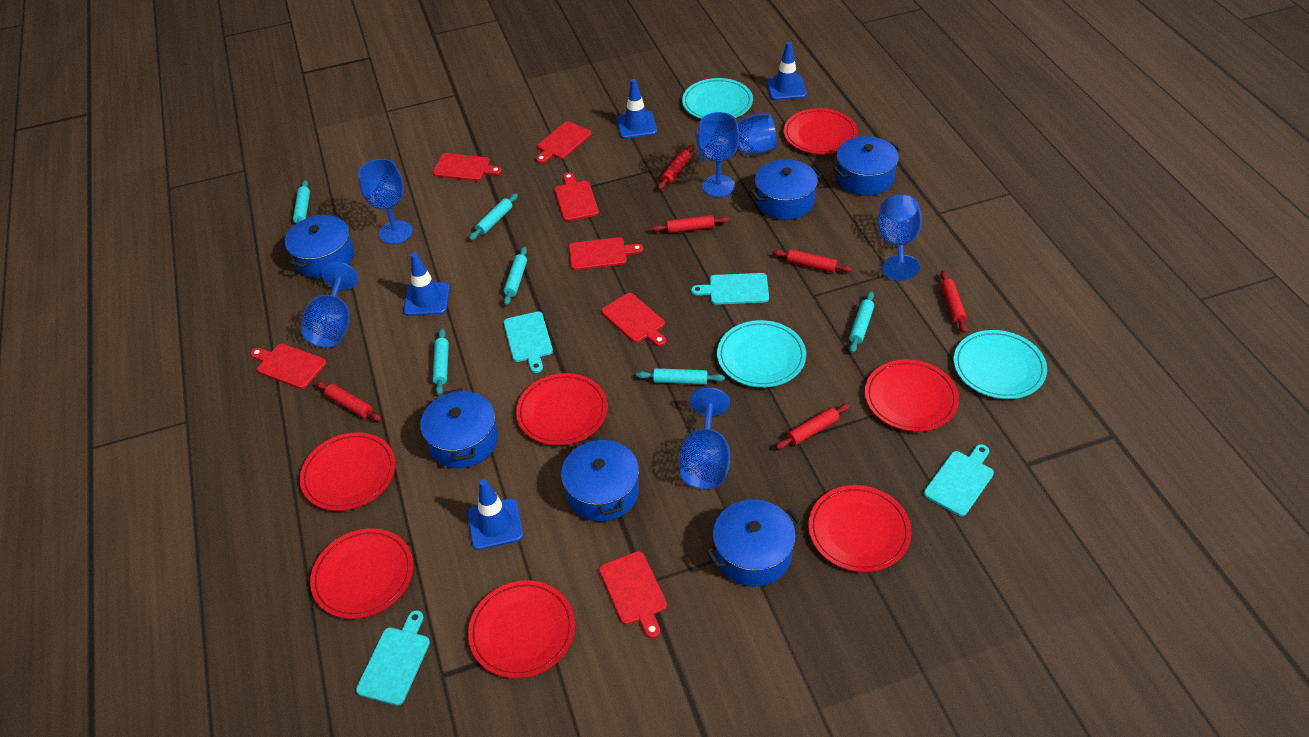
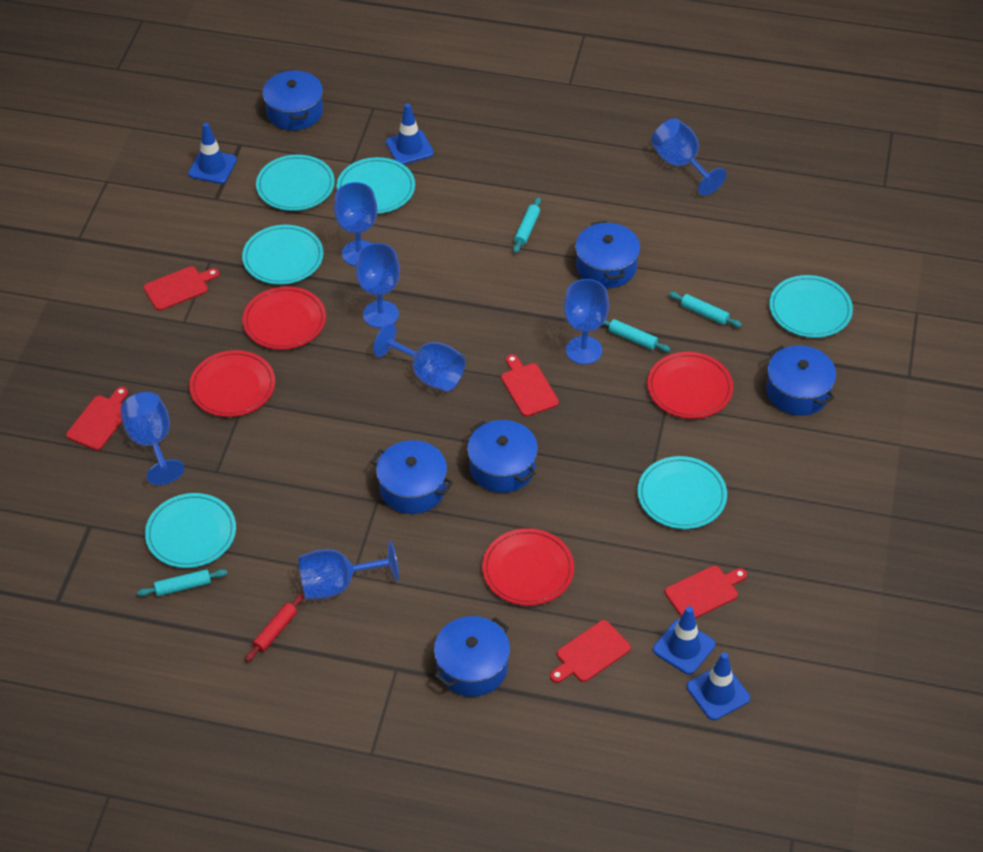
blue goblet: 6 -> 7
red cutting board: 7 -> 5
red plate: 7 -> 4
red rolling pin: 6 -> 1
turquoise cutting board: 4 -> 0
turquoise plate: 3 -> 6
turquoise rolling pin: 6 -> 4

